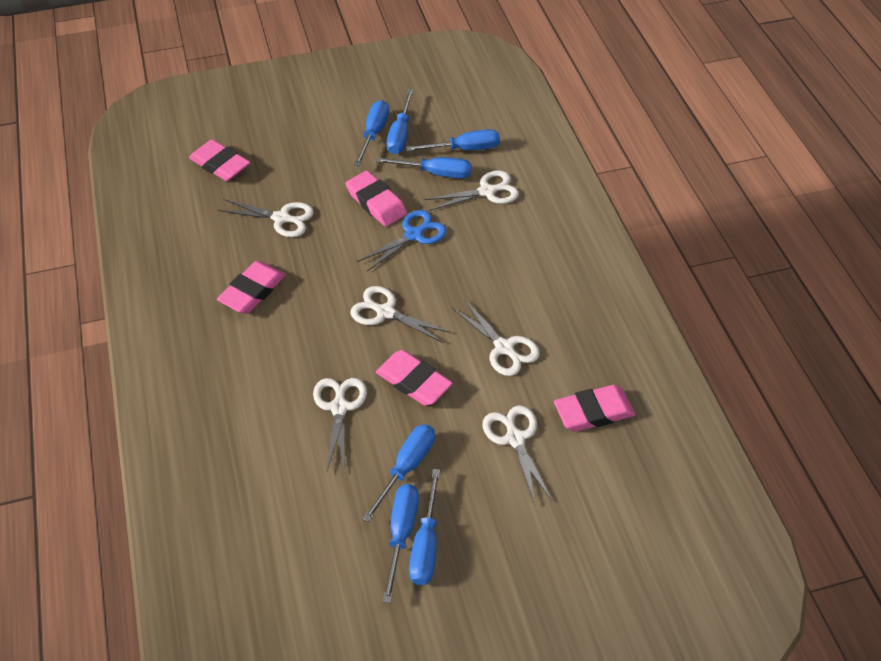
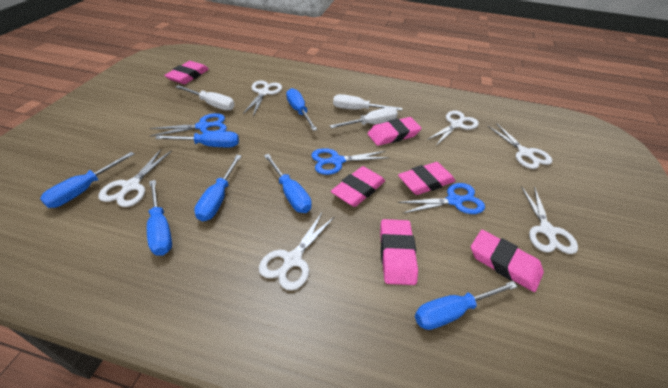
blue scissors: 1 -> 3
pink eraser: 5 -> 6
white screwdriver: 0 -> 3

